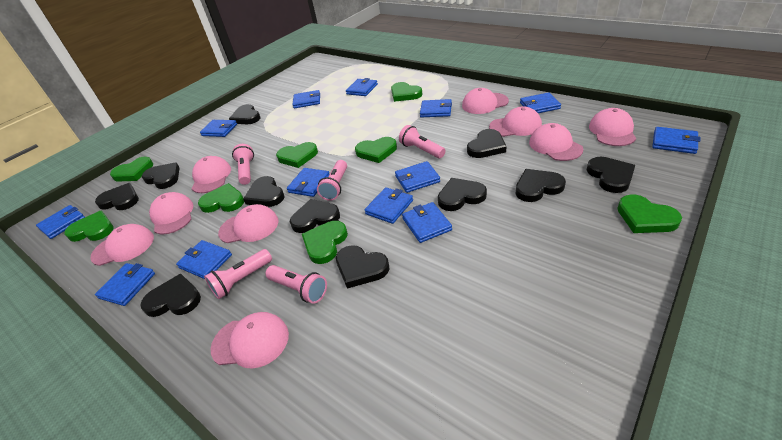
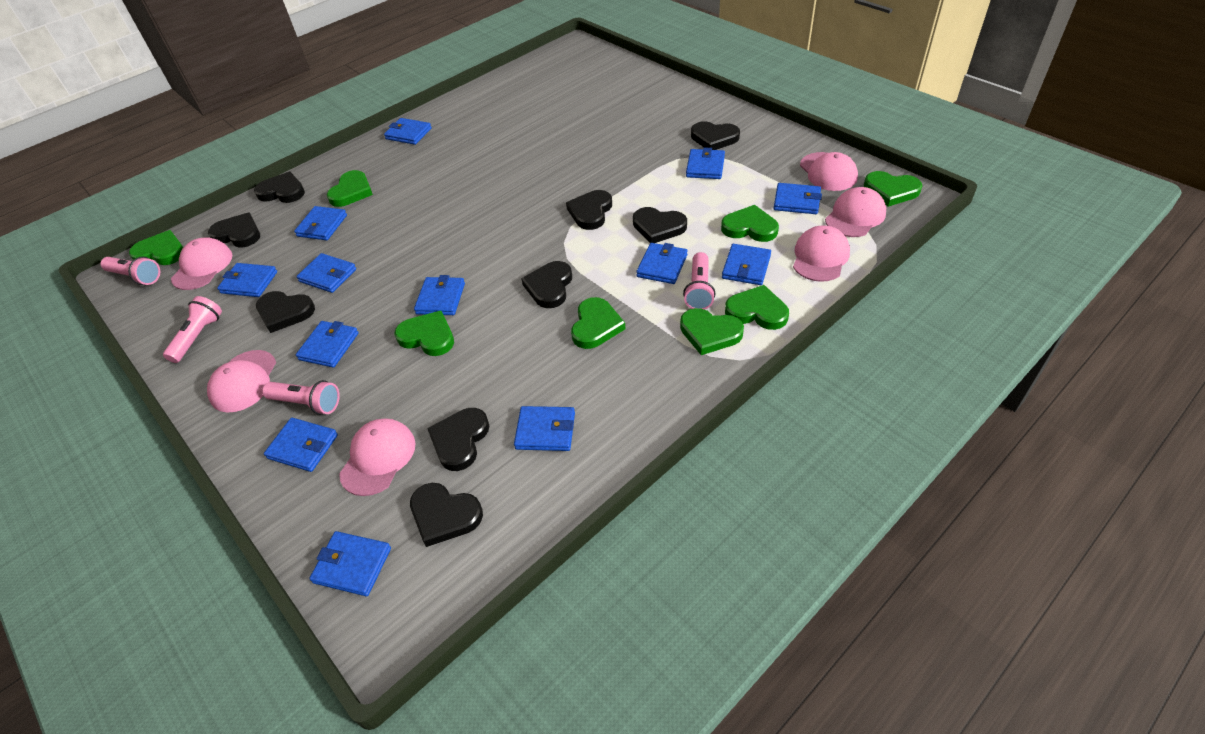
black heart: 11 -> 9
pink cap: 9 -> 6
pink flashlight: 5 -> 4

